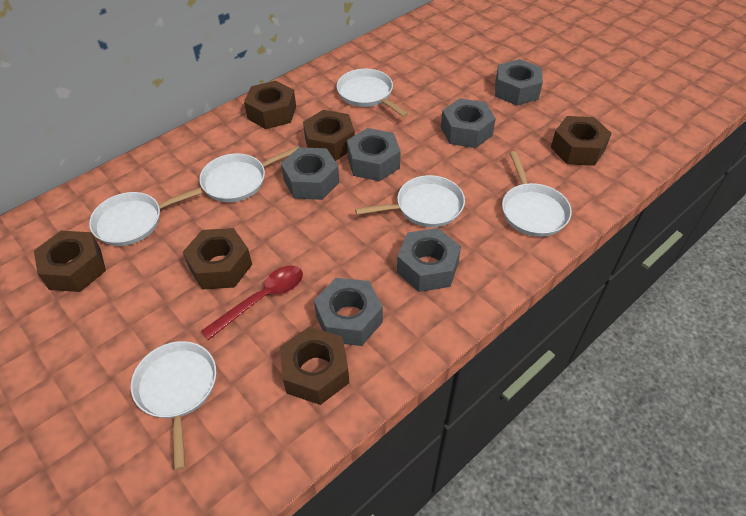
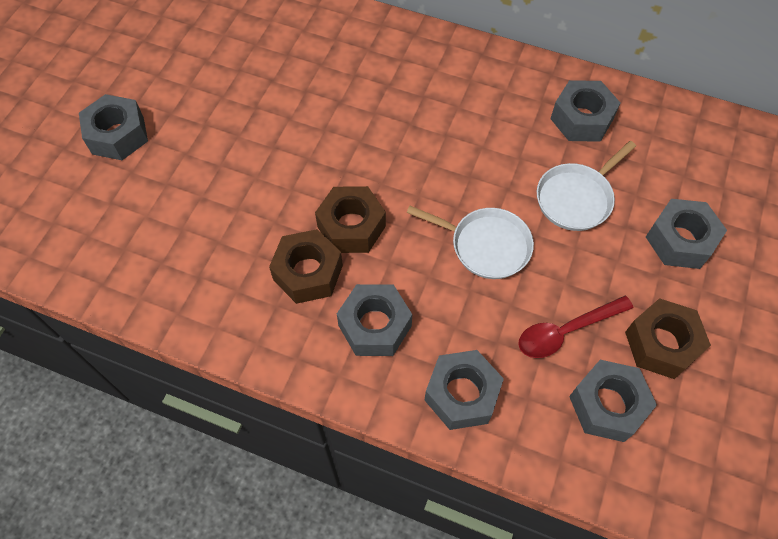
brown nut: 6 -> 3
white pan: 6 -> 2

